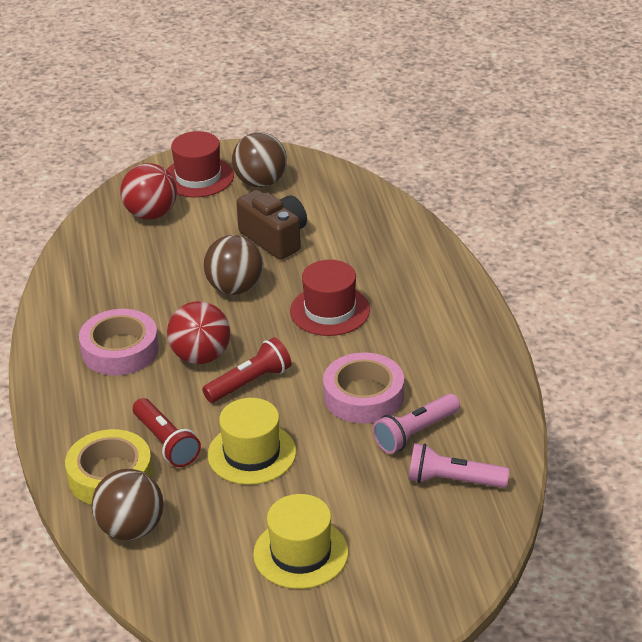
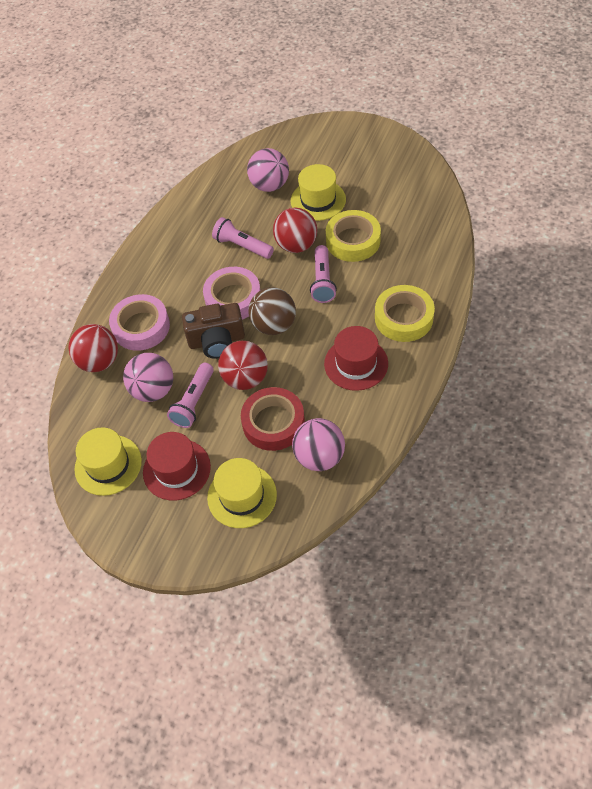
brown ball: 3 -> 1
pink ball: 0 -> 3
pink flashlight: 2 -> 3
red ball: 2 -> 3
red flashlight: 2 -> 0
red tape: 0 -> 1
yellow hat: 2 -> 3
yellow tape: 1 -> 2

